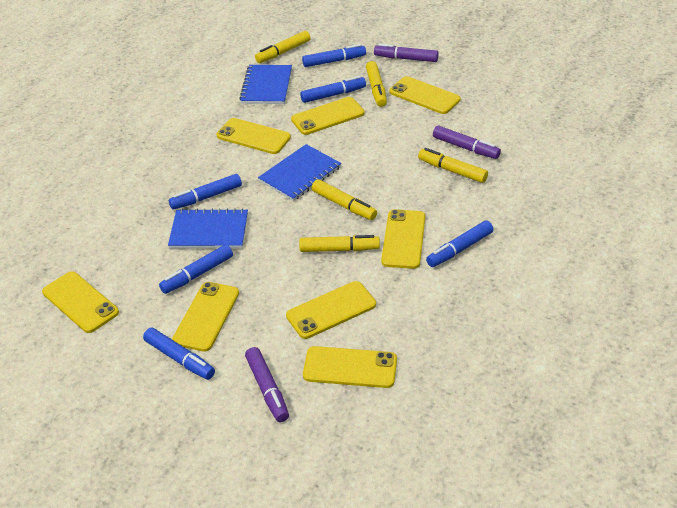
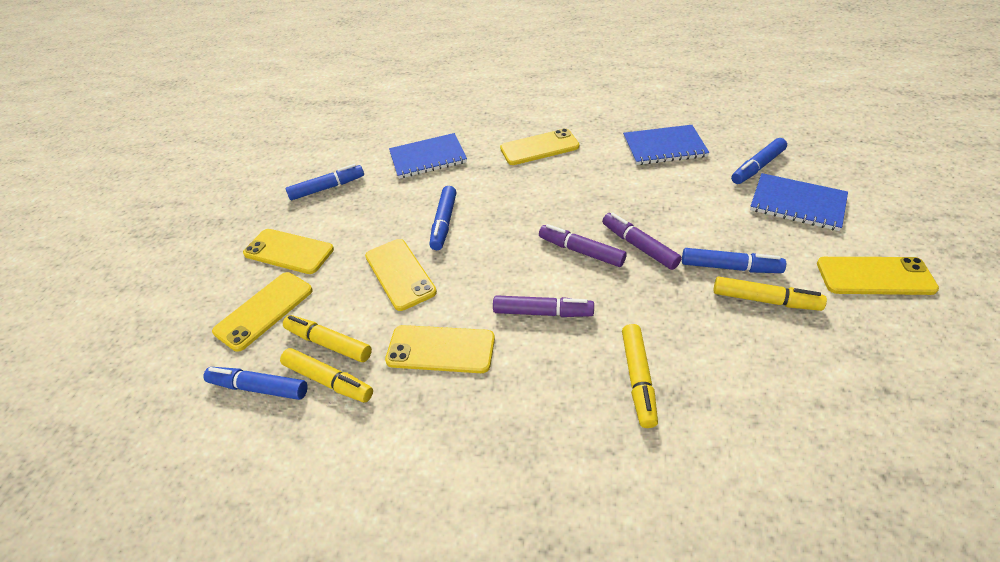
blue marker: 6 -> 5
yellow marker: 5 -> 4
yellow phone: 8 -> 6

